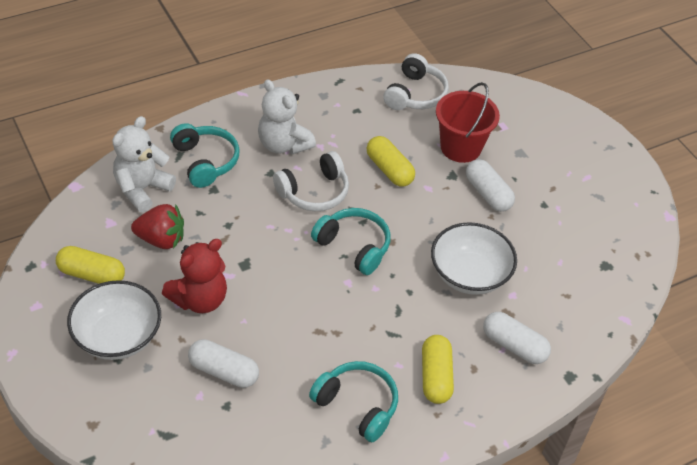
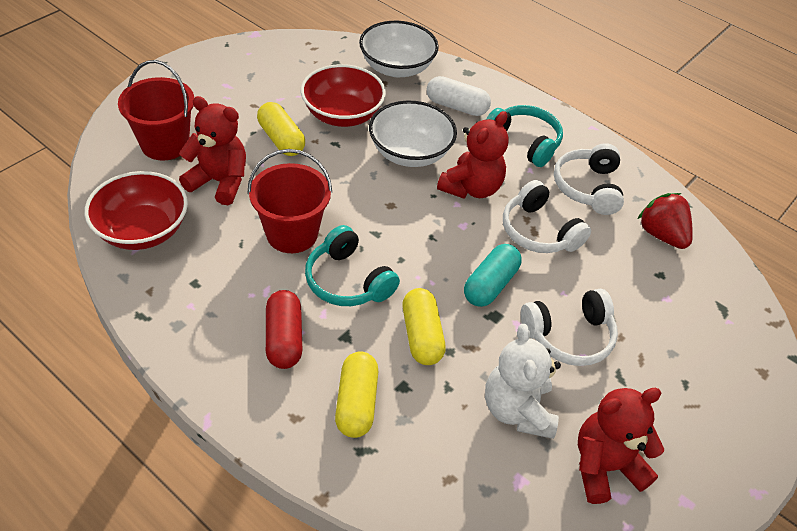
red bowl: 0 -> 2
red bucket: 1 -> 2
red capsule: 0 -> 1
red teddy bear: 1 -> 3
turquoise capsule: 0 -> 1
turquoise headphones: 3 -> 2
white capsule: 3 -> 1
white headphones: 2 -> 3
white teddy bear: 2 -> 1

